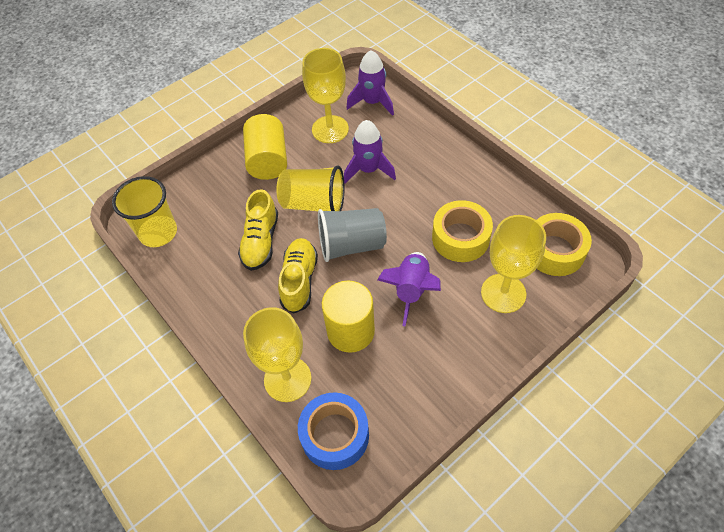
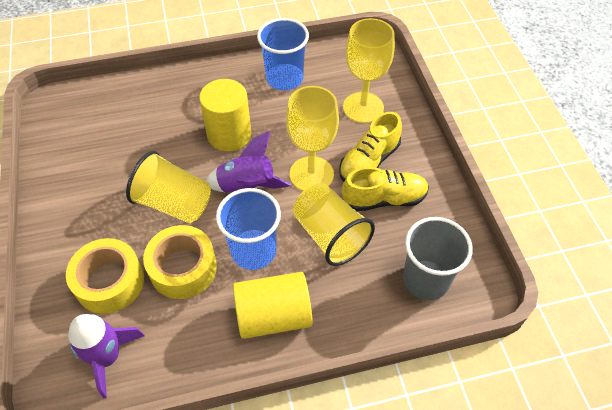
blue cup: 0 -> 2
blue tape: 1 -> 0
purple rocket: 3 -> 2
yellow goblet: 3 -> 2

